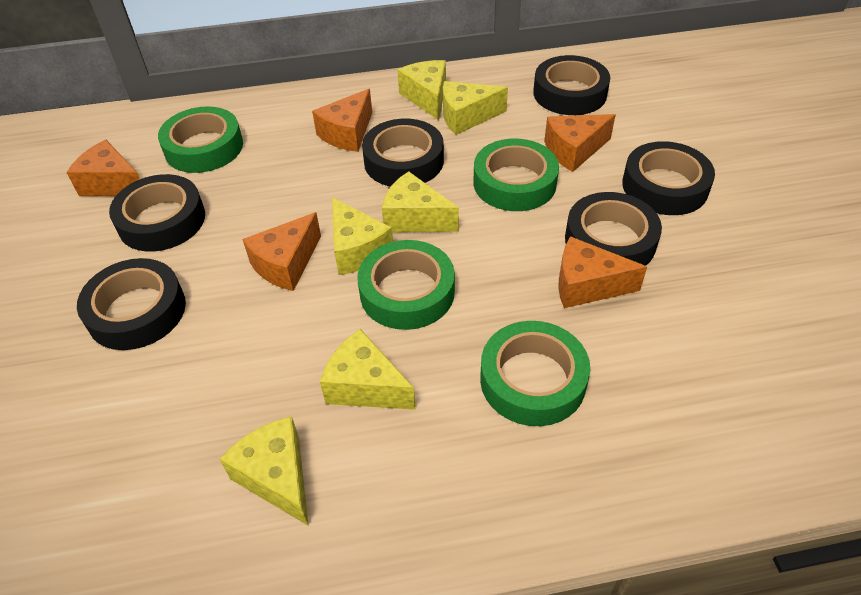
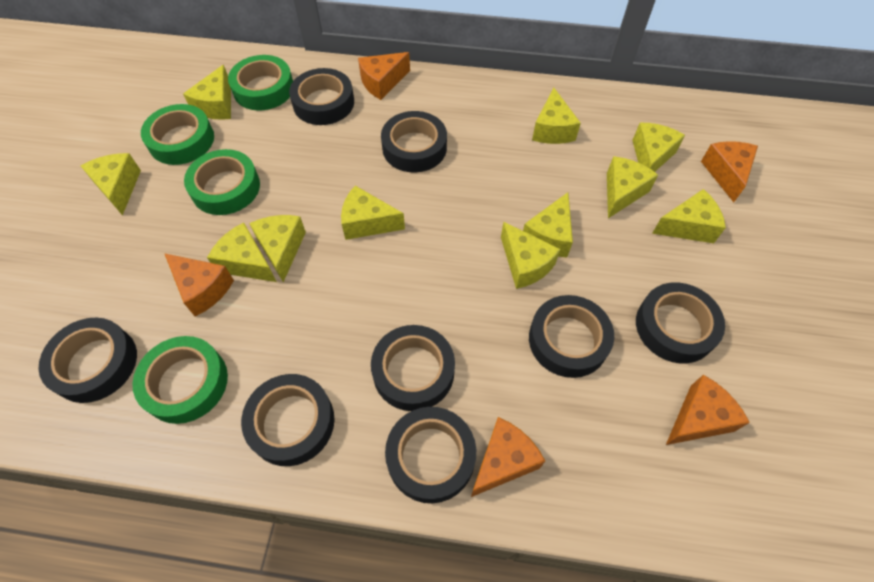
black tape: 6 -> 8
yellow cheese: 6 -> 11

